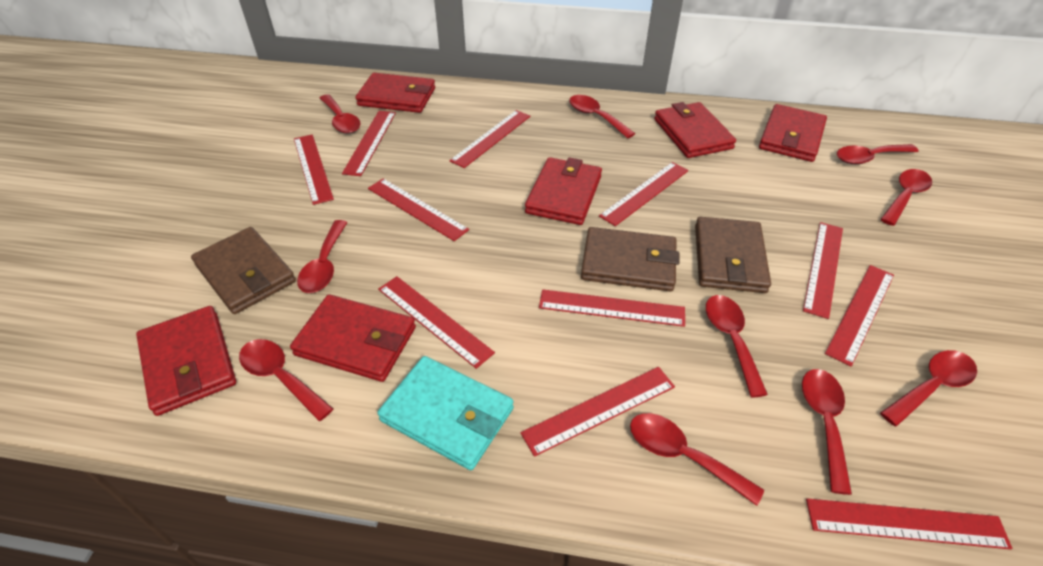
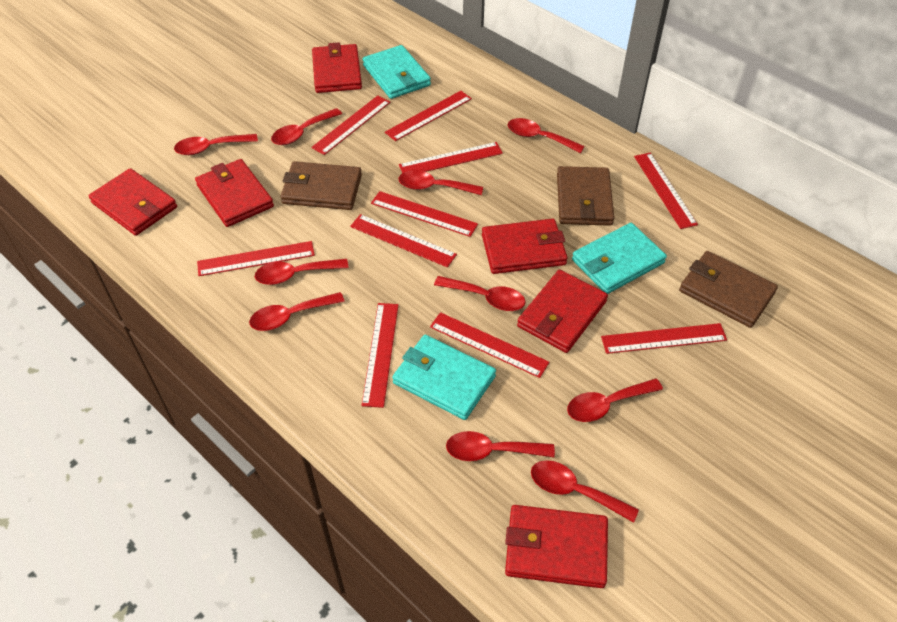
red ruler: 11 -> 10
turquoise wallet: 1 -> 3

